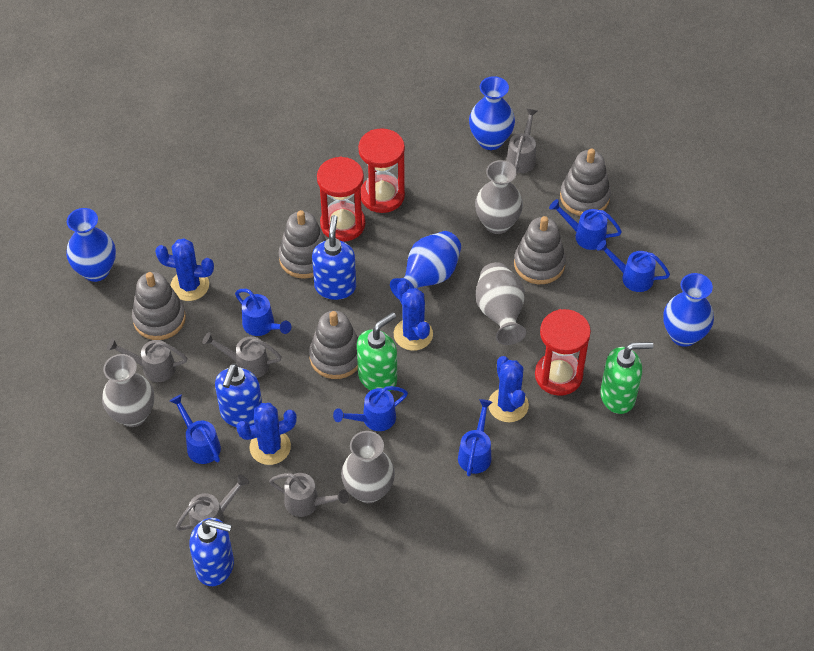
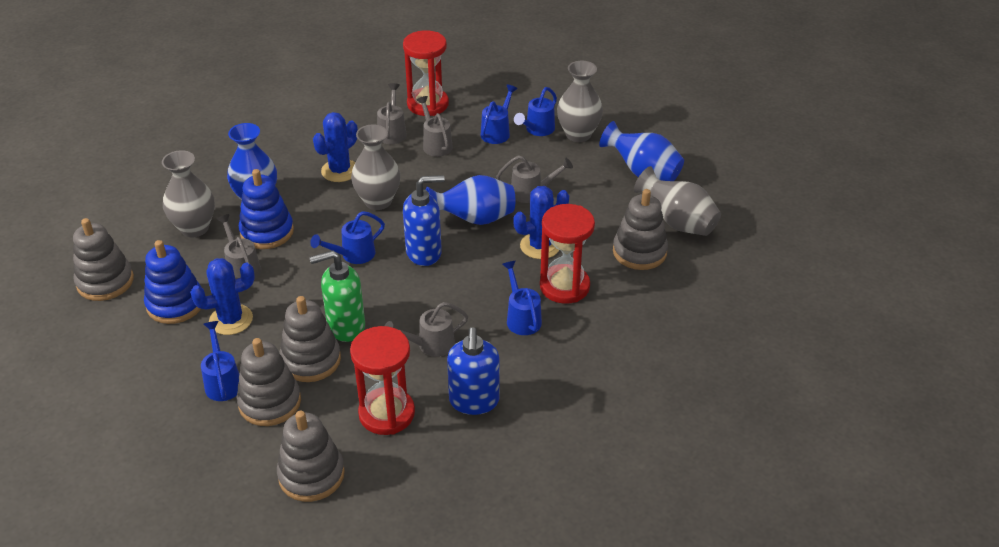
blue cactus: 4 -> 3
blue soap dispenser: 3 -> 2
blue stacking toy: 0 -> 2
blue vase: 4 -> 3
blue watering can: 6 -> 5
green soap dispenser: 2 -> 1

